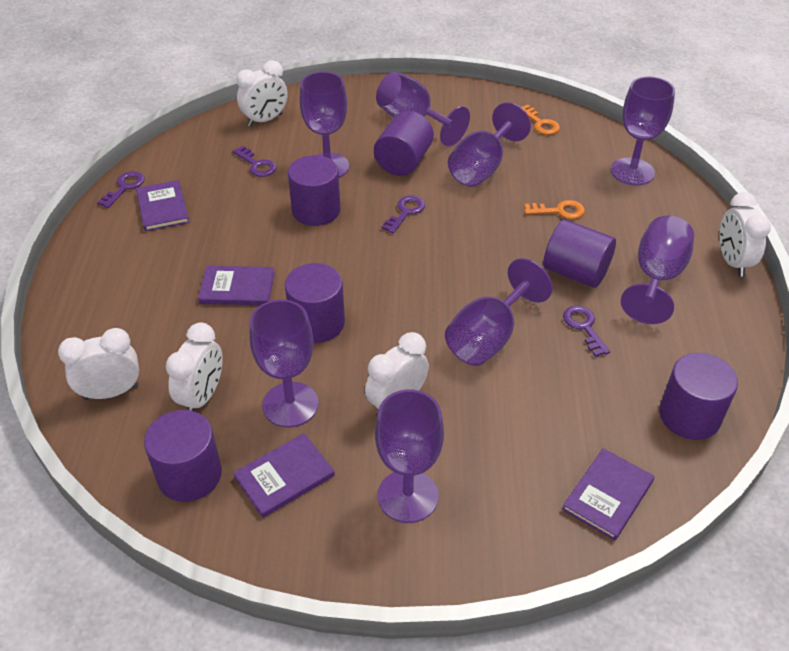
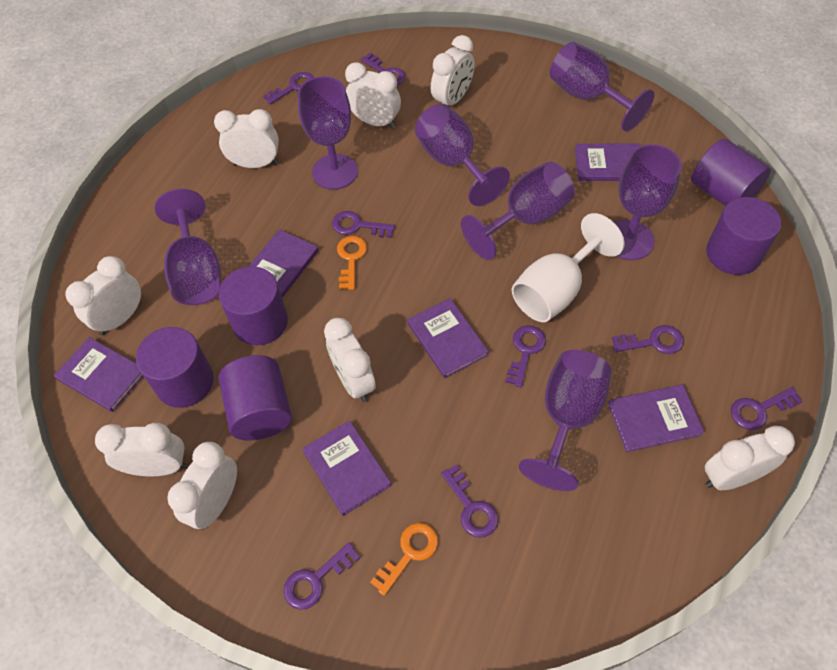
purple book: 4 -> 6
purple cylinder: 6 -> 5
purple goblet: 8 -> 7
purple key: 4 -> 8
white clock: 5 -> 8
white goblet: 0 -> 1

